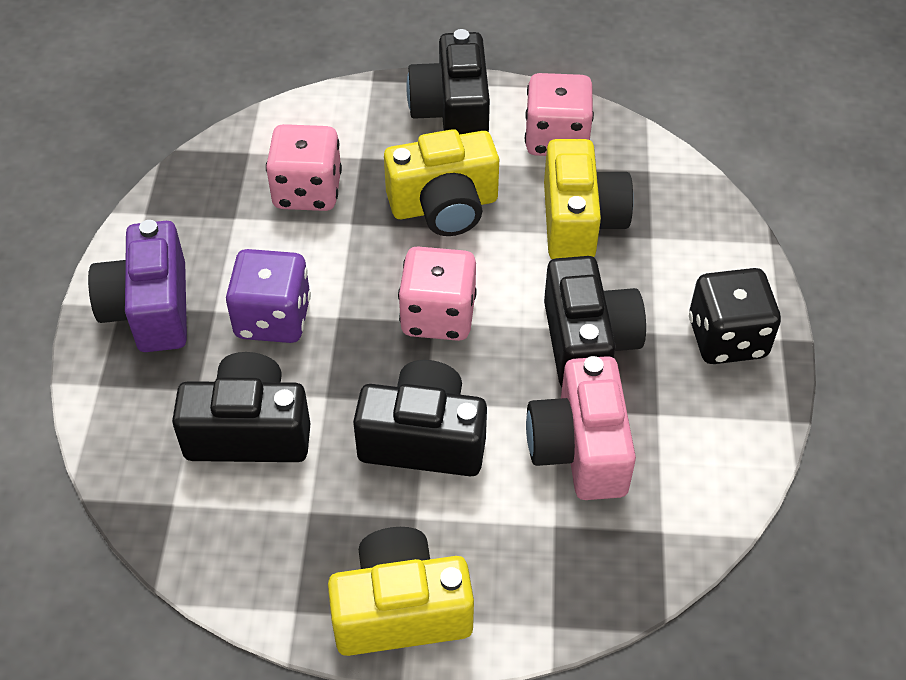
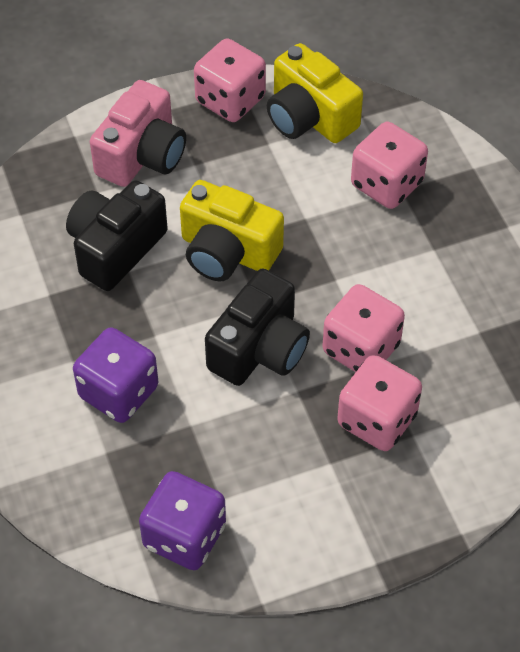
black camera: 4 -> 2
black dice: 1 -> 0
pink dice: 3 -> 4
purple camera: 1 -> 0
purple dice: 1 -> 2
yellow camera: 3 -> 2

